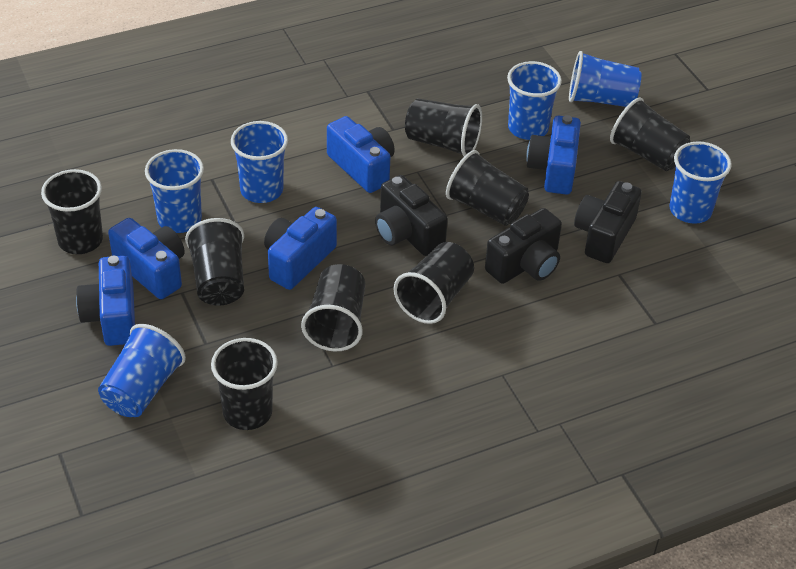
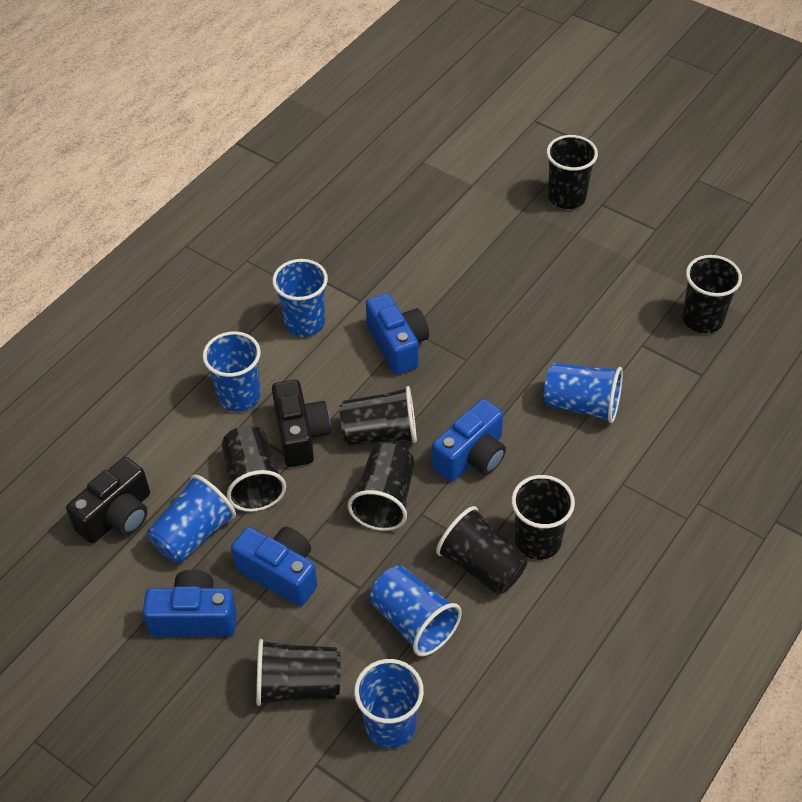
black camera: 3 -> 2
blue camera: 5 -> 4

